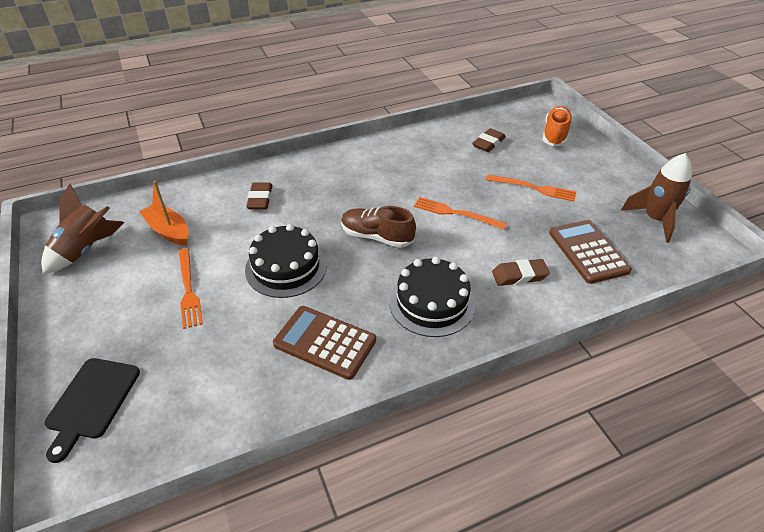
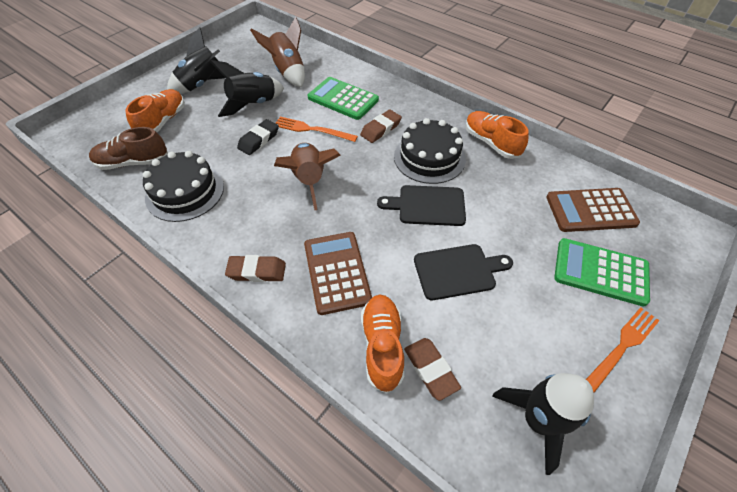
black cutting board: 1 -> 2
black eraser: 0 -> 1
black rocket: 0 -> 3
green calculator: 0 -> 2
orange boat: 1 -> 0
orange fork: 3 -> 2
orange shoe: 1 -> 3

